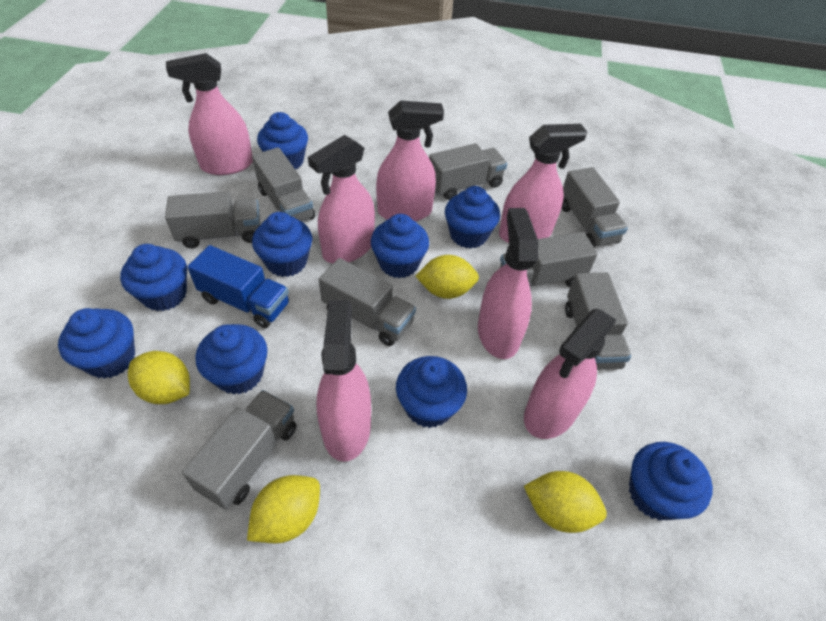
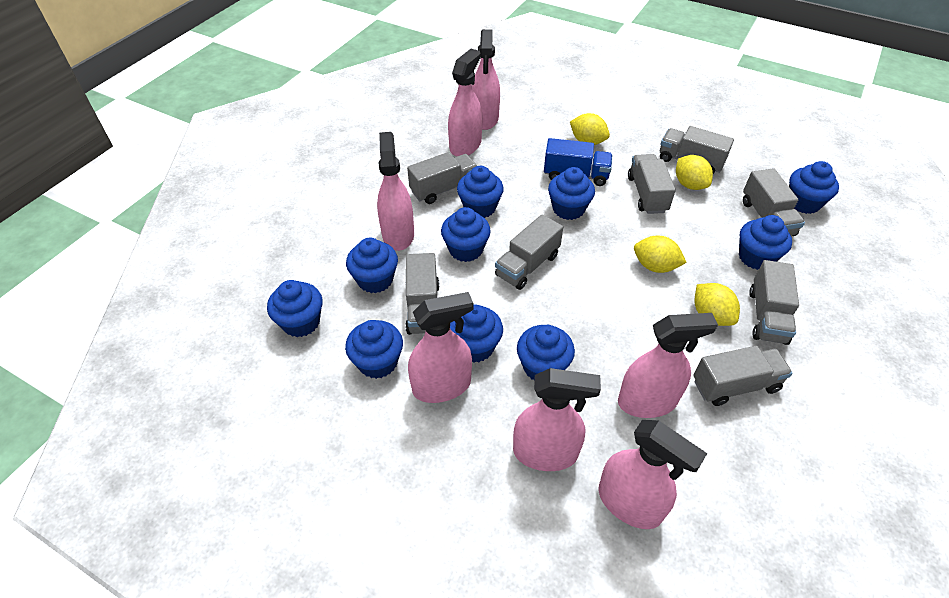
blue cupcake: 9 -> 10

